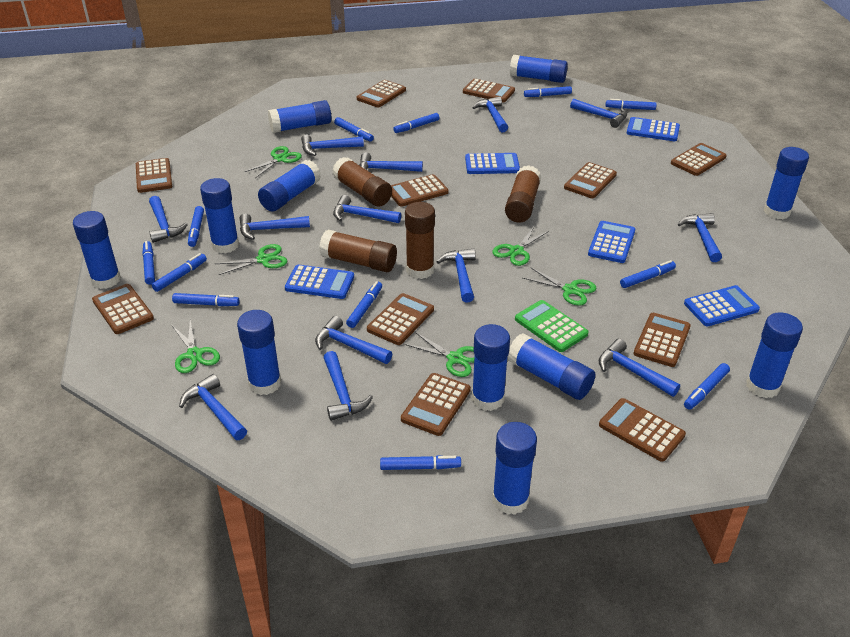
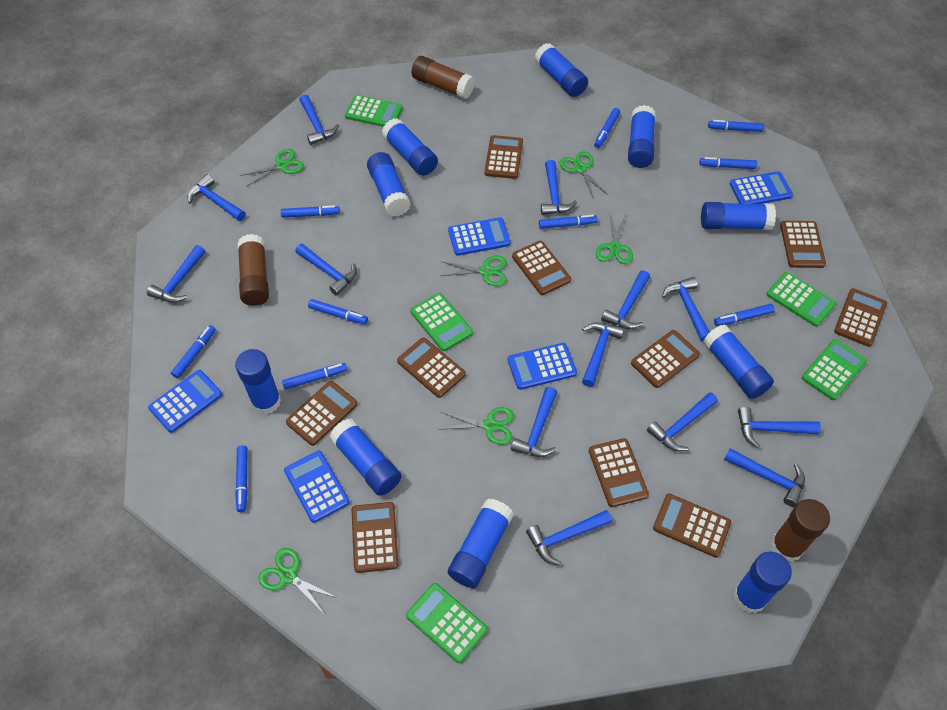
blue glue stick: 11 -> 10
blue marker: 12 -> 10
brown calculator: 11 -> 10
brown glue stick: 4 -> 3
green calculator: 1 -> 5

